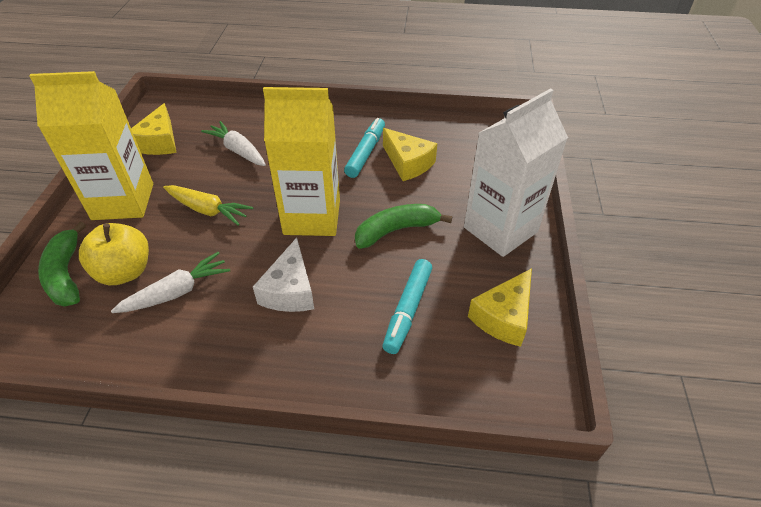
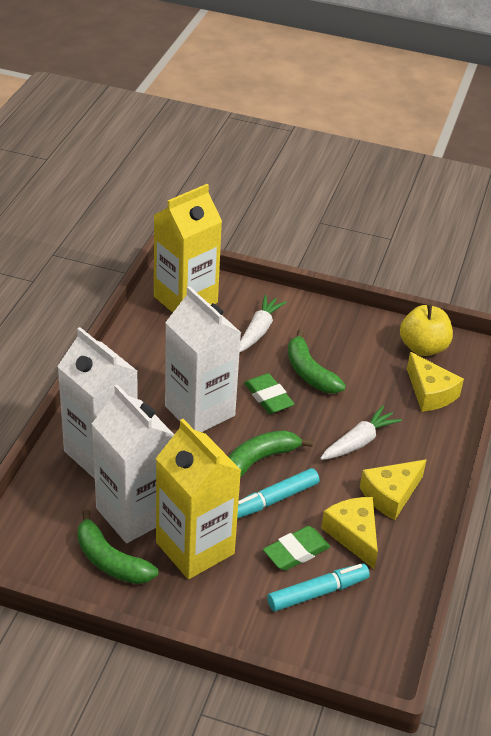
green banana: 2 -> 3
green eraser: 0 -> 2
white carton: 1 -> 3
white cheese: 1 -> 0
yellow carrot: 1 -> 0

